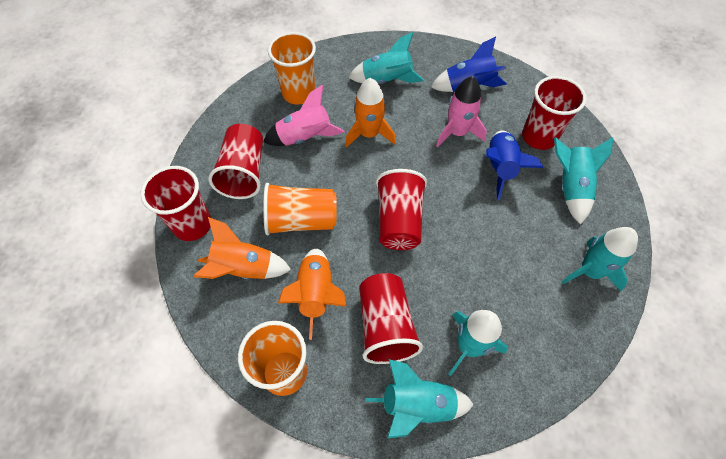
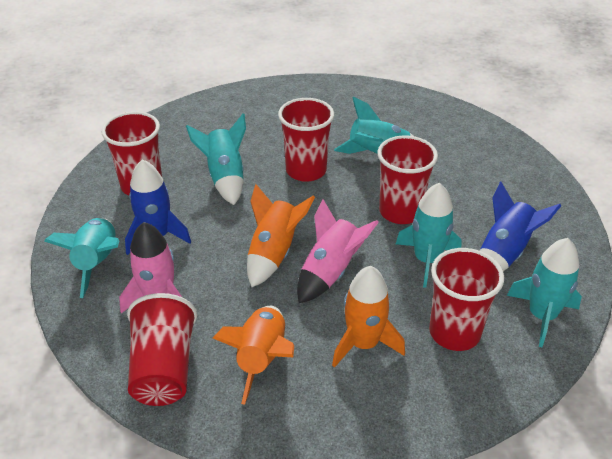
orange cup: 3 -> 0

